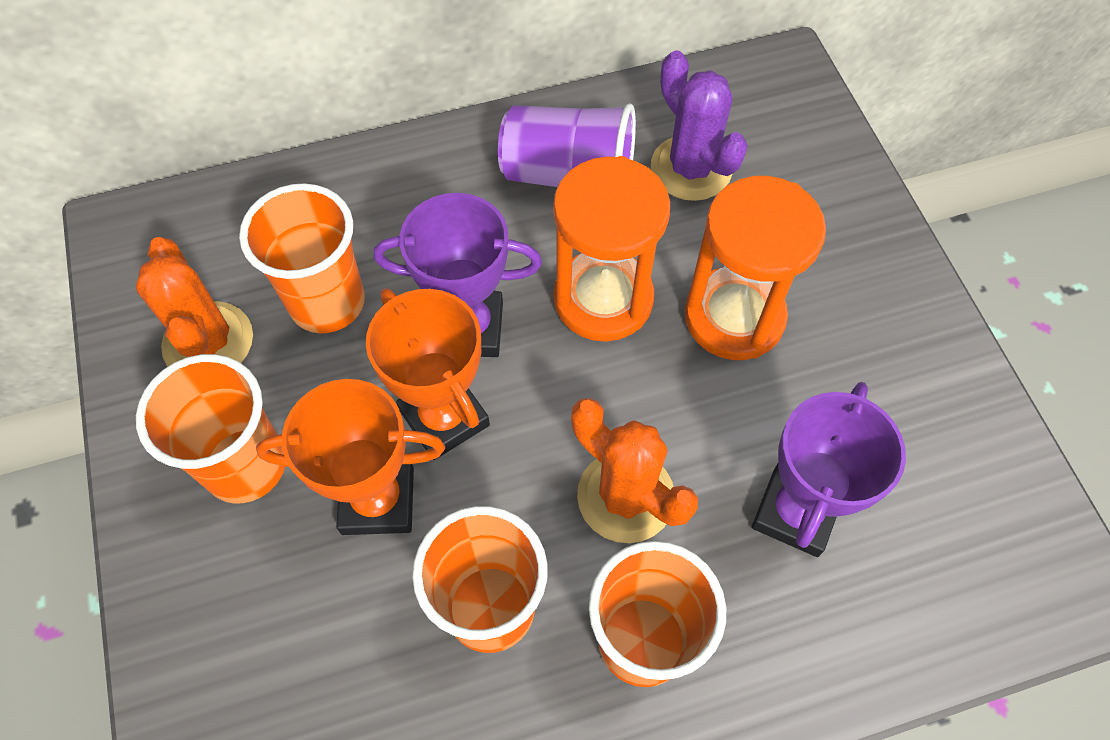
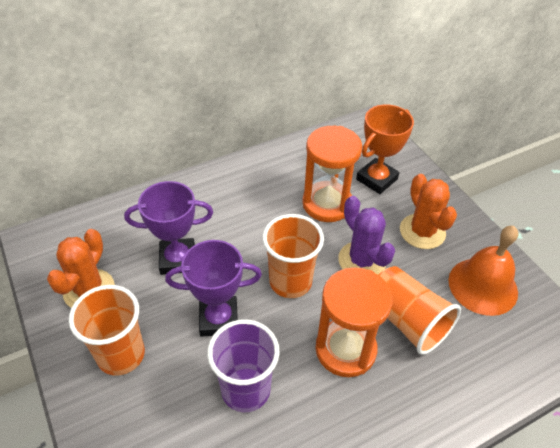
orange bell: 0 -> 1
orange cup: 4 -> 3
orange trophy: 2 -> 1

